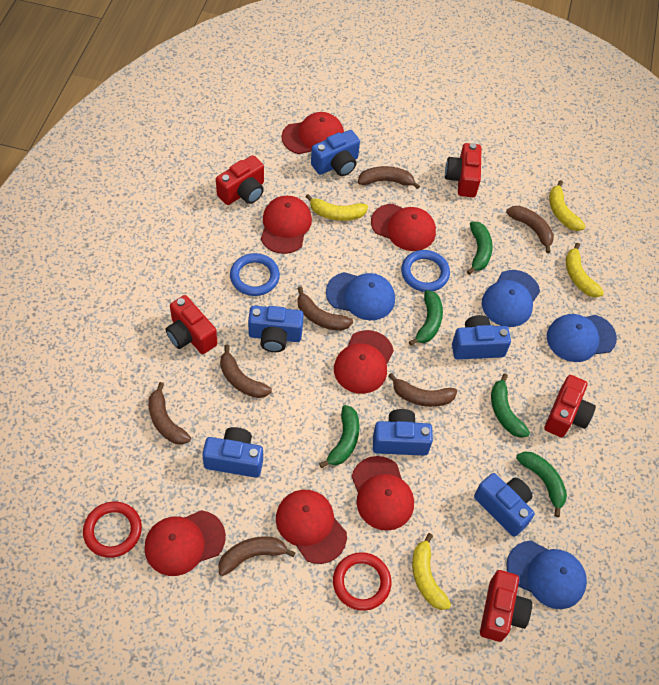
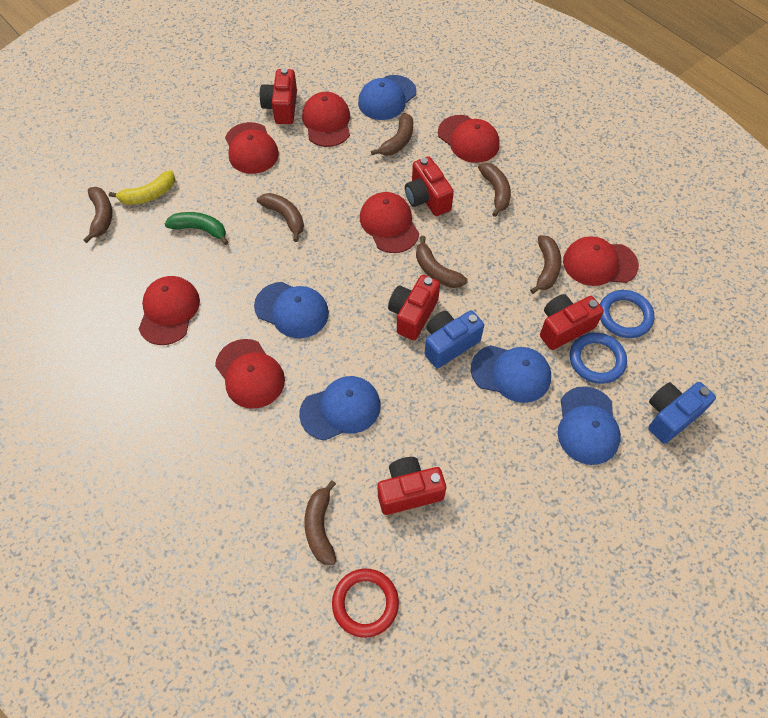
blue camera: 6 -> 2
blue cap: 4 -> 5
green banana: 5 -> 1
red ring: 2 -> 1
yellow banana: 4 -> 1

